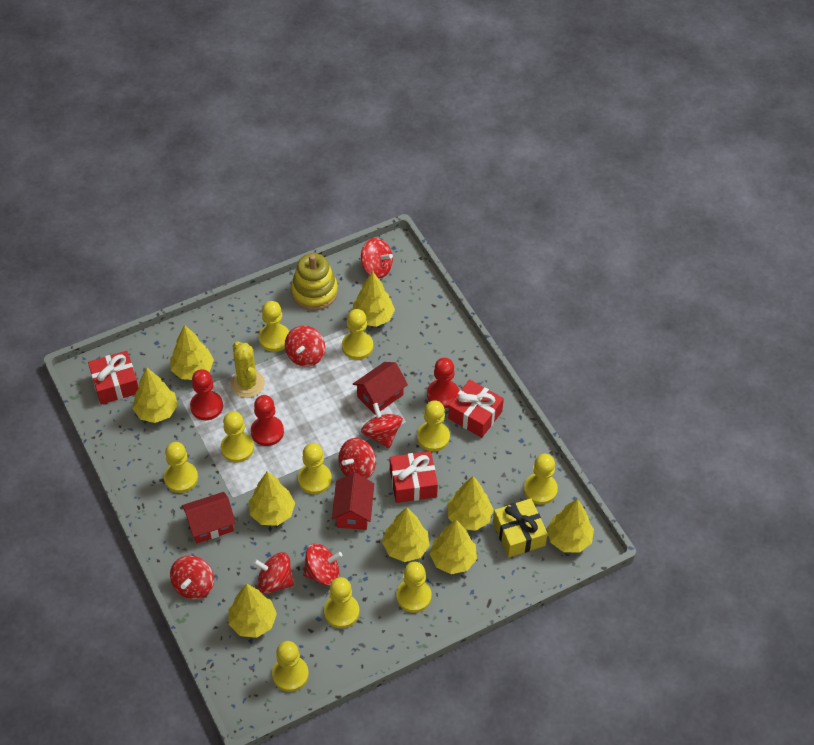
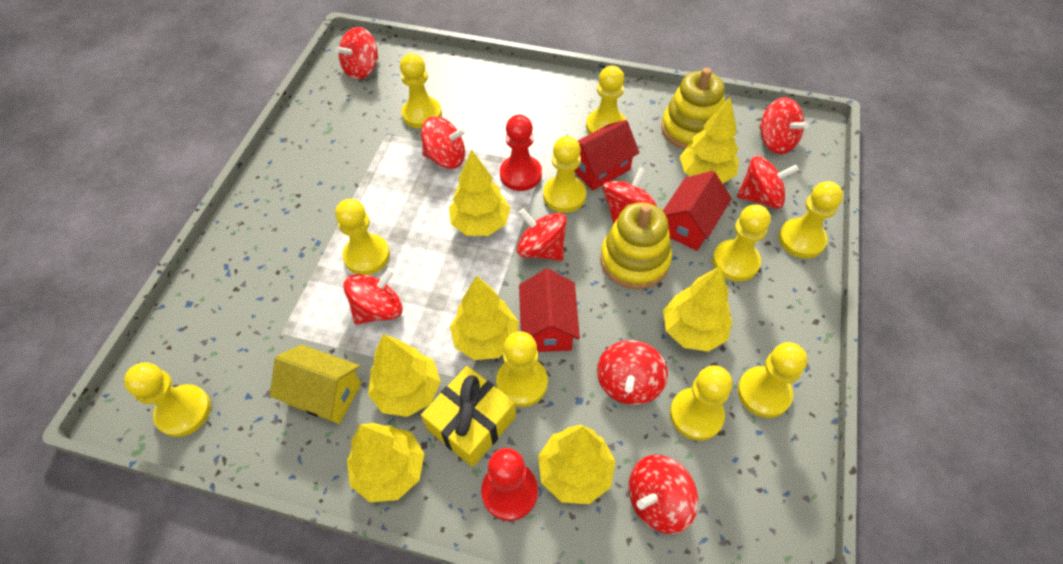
red gift: 3 -> 0
red pawn: 3 -> 2
red spinning top: 7 -> 9
yellow cactus: 1 -> 0
yellow house: 0 -> 1
yellow stacking toy: 1 -> 2
yellow tree: 9 -> 7

